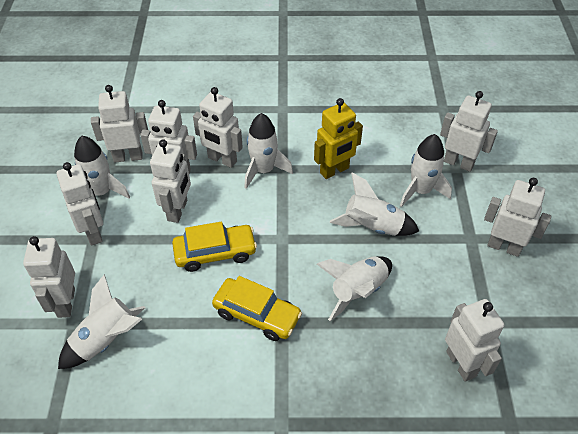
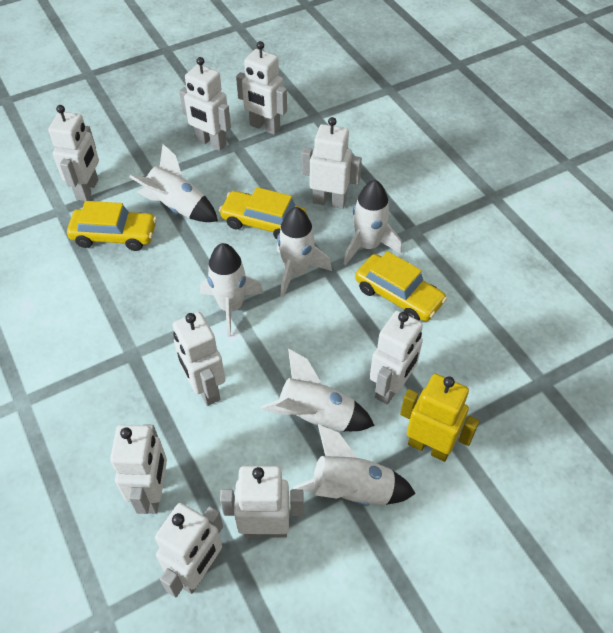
yellow car: 2 -> 3

